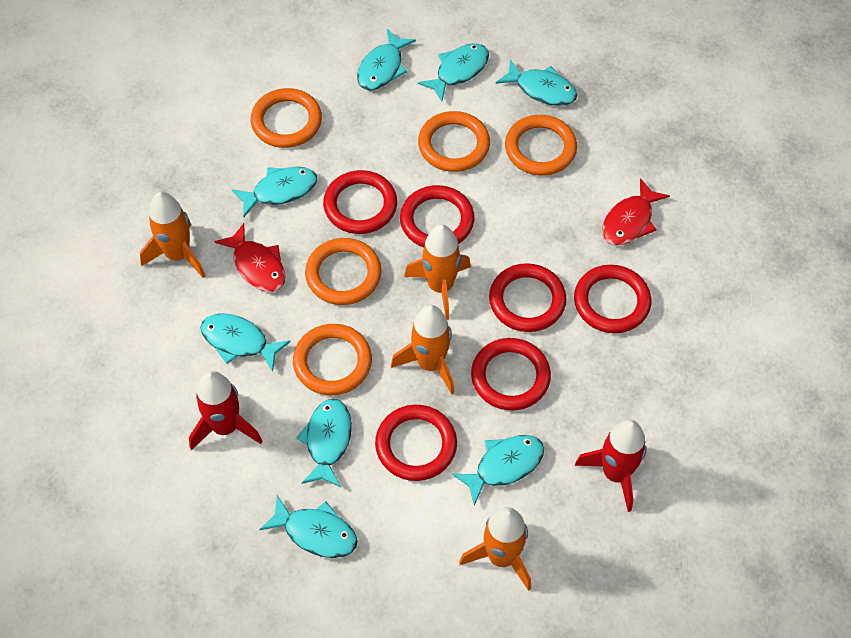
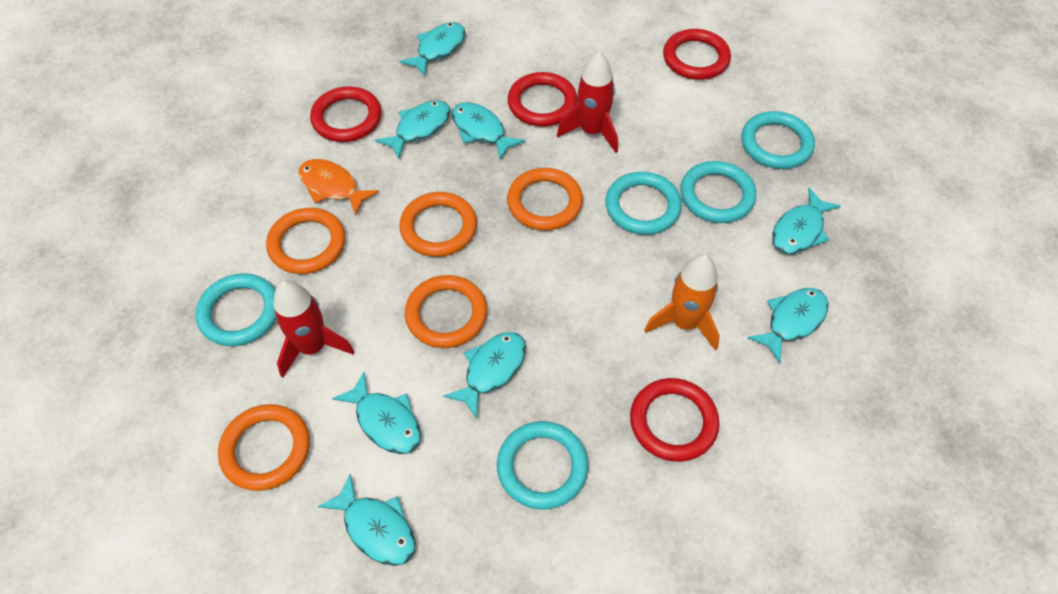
orange fish: 0 -> 1
orange rocket: 4 -> 1
red fish: 2 -> 0
red ring: 6 -> 4
turquoise ring: 0 -> 5

